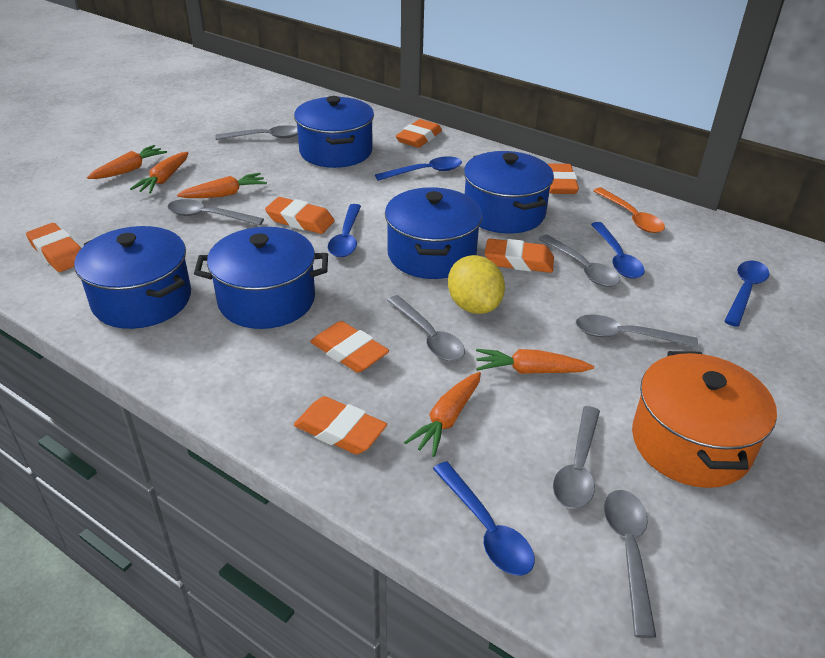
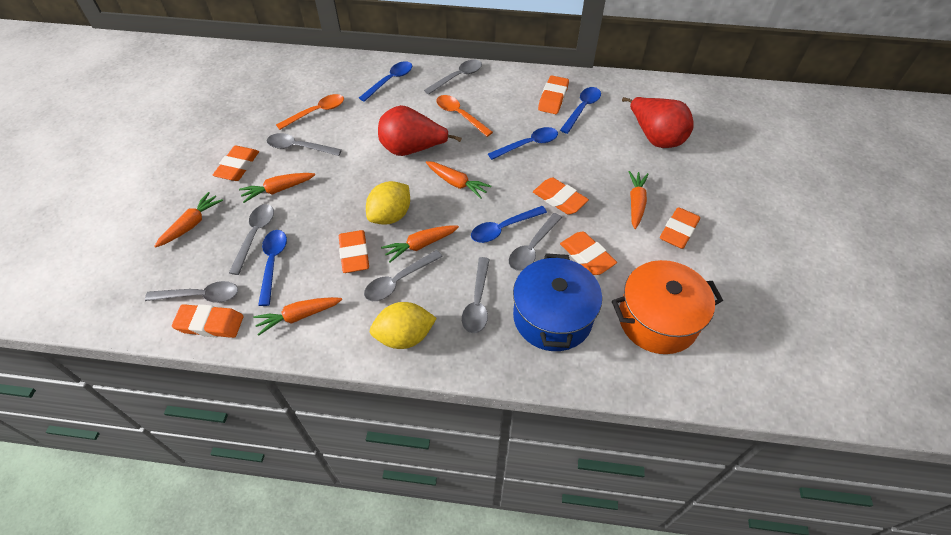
blue pot: 5 -> 1
orange carrot: 5 -> 6
orange spoon: 1 -> 2
red pear: 0 -> 2
yellow lemon: 1 -> 2

